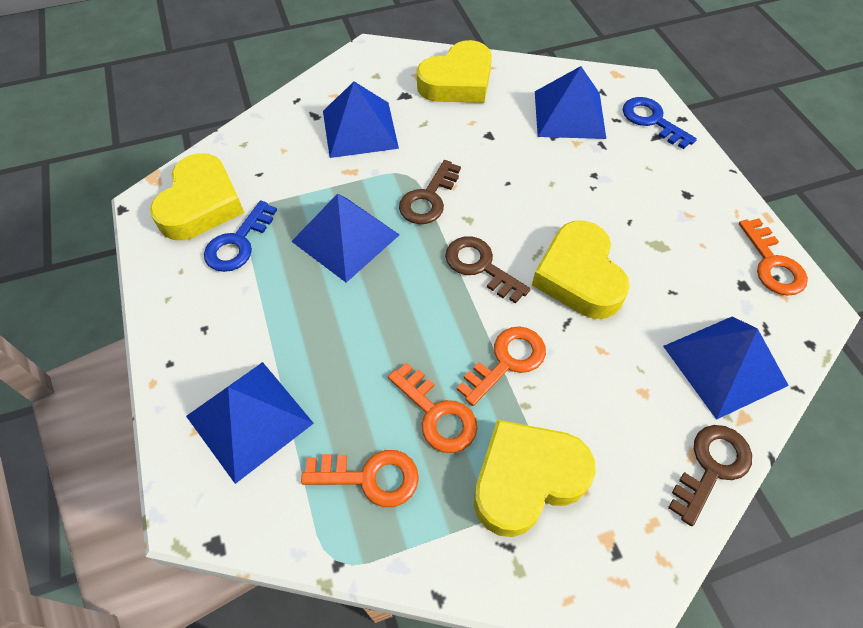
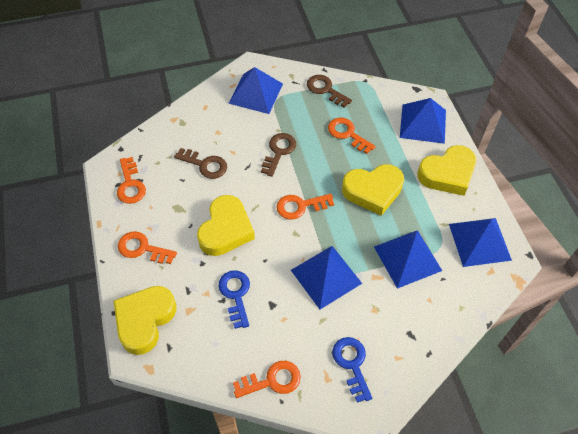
orange key: 4 -> 5

